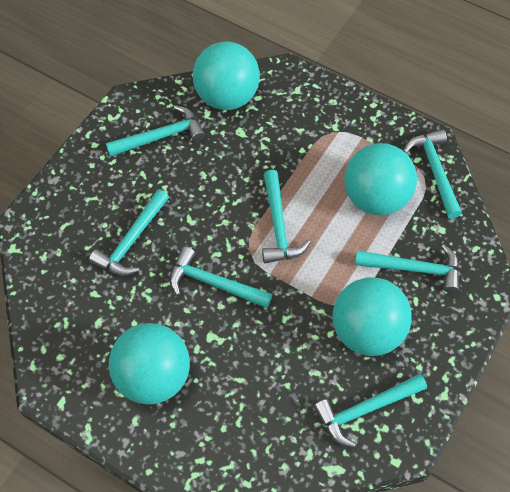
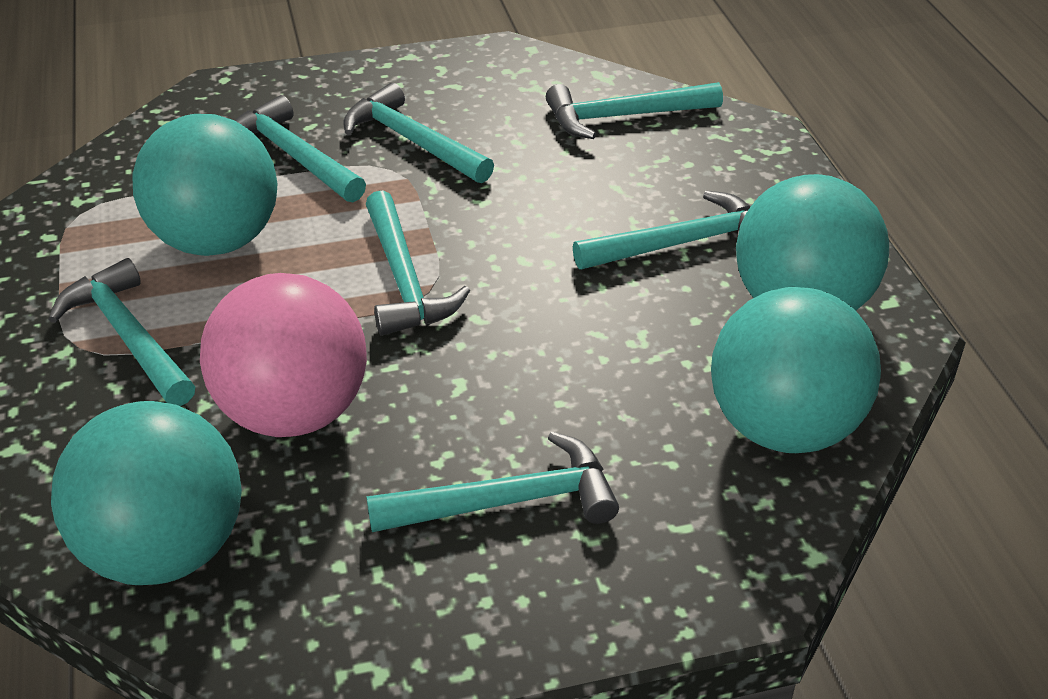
pink ball: 0 -> 1

